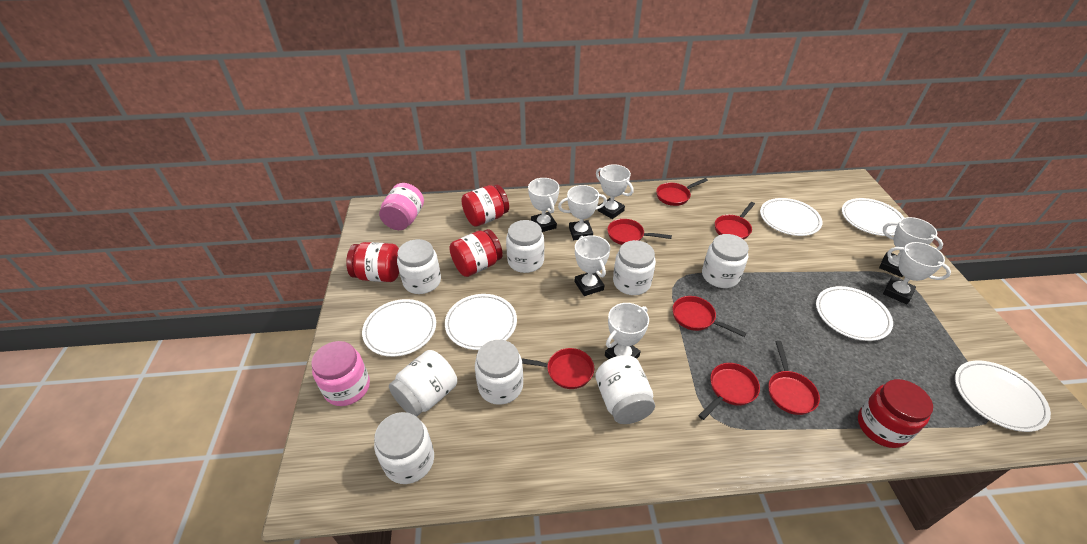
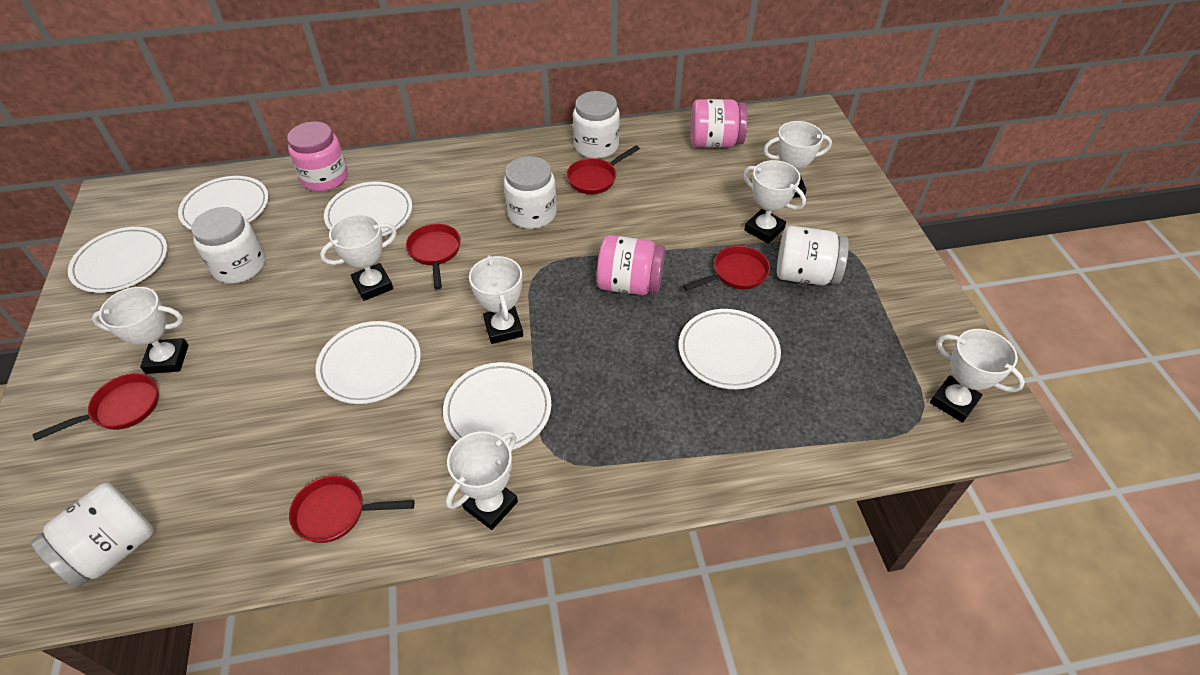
pink jar: 2 -> 3
red jar: 4 -> 0
red pan: 7 -> 5
white jar: 8 -> 5

